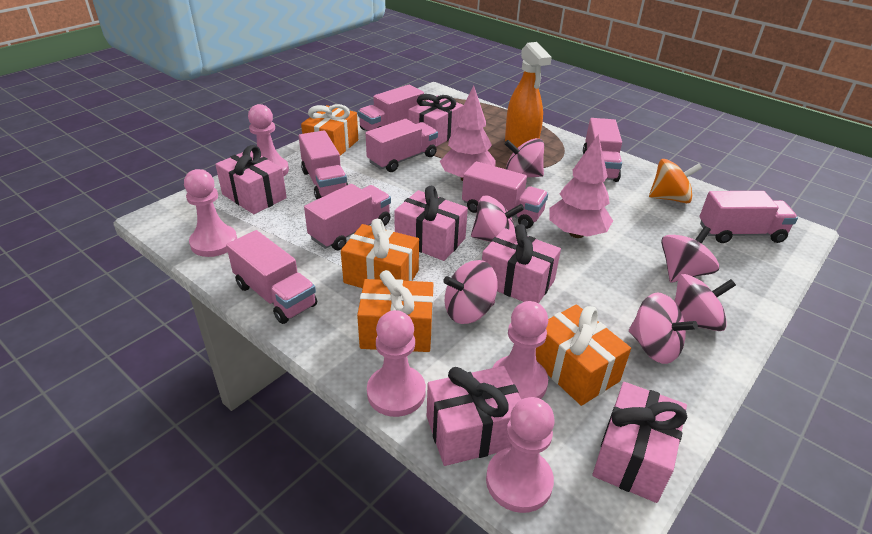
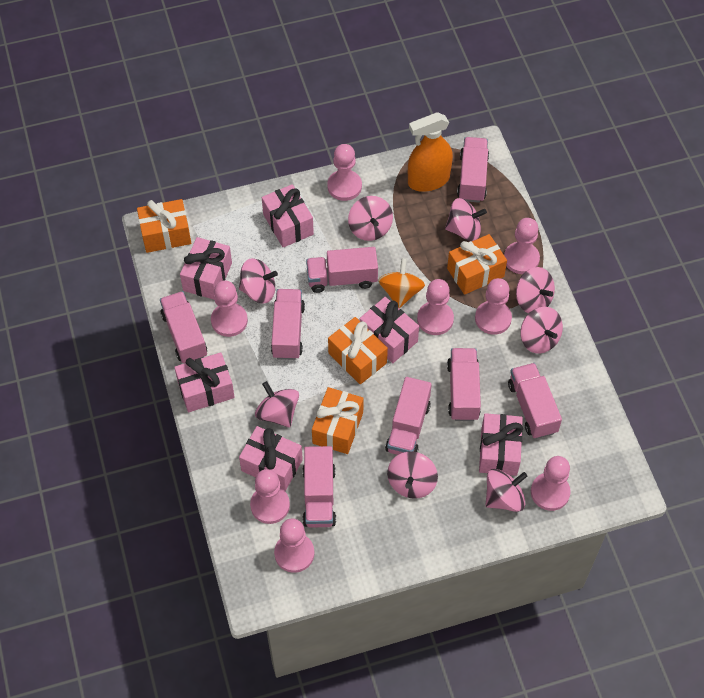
pink pawn: 5 -> 8
pink spinning top: 6 -> 8
pink tree: 2 -> 0

